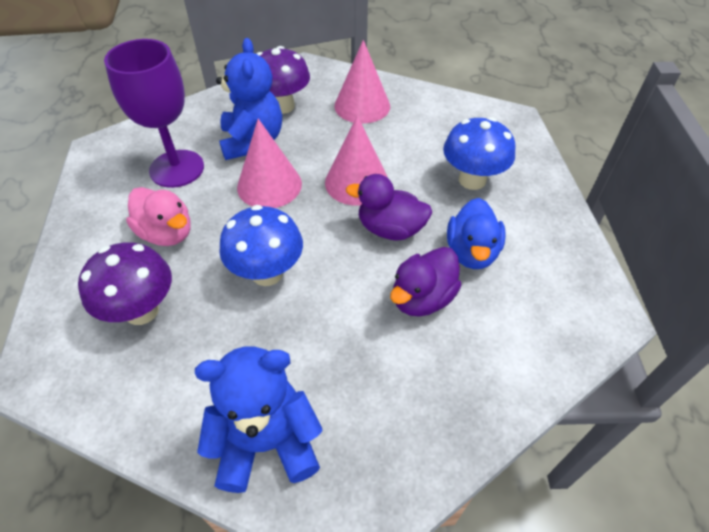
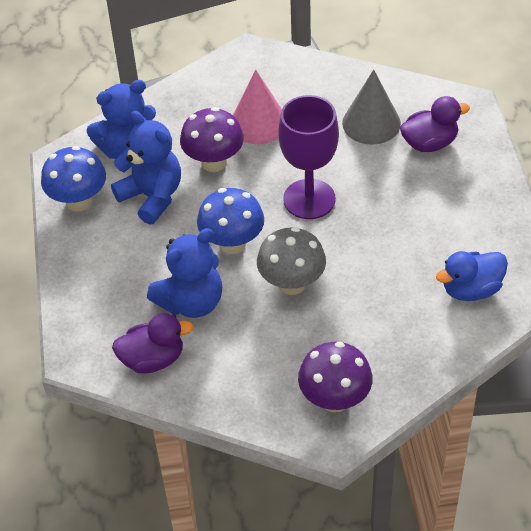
blue teddy bear: 2 -> 3
grey cone: 0 -> 1
grey mushroom: 0 -> 1
pink cone: 3 -> 1
pink duck: 1 -> 0

